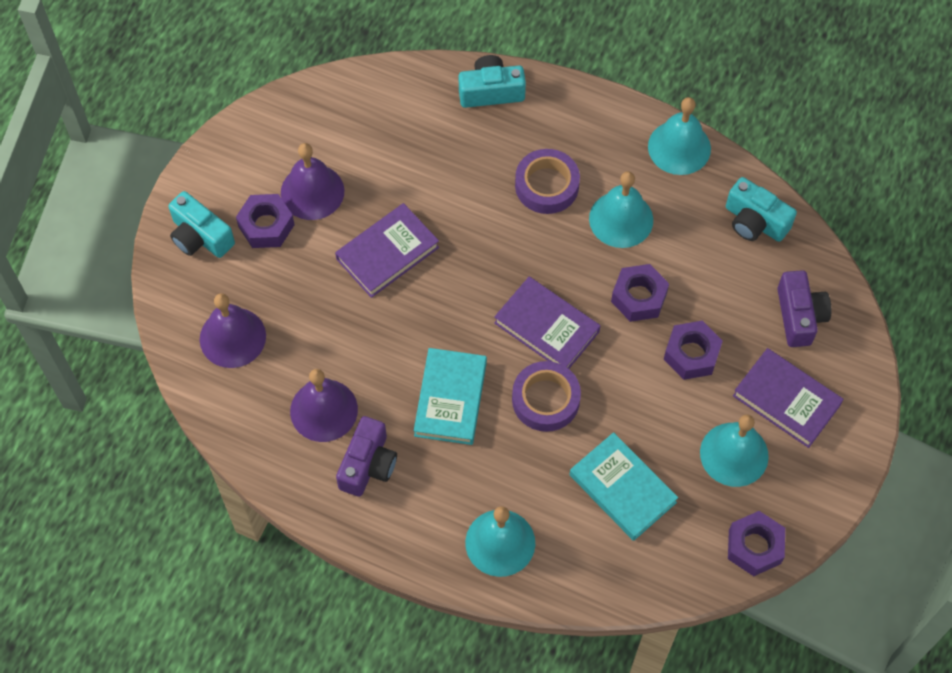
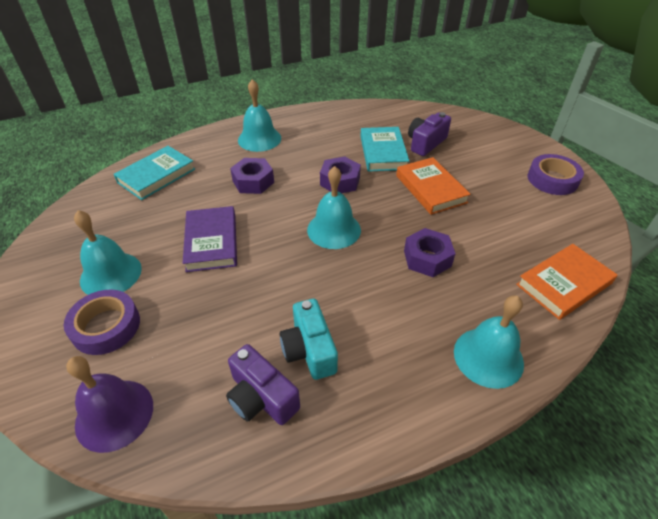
orange book: 0 -> 2
purple bell: 3 -> 1
purple book: 3 -> 1
purple nut: 4 -> 3
turquoise camera: 3 -> 1

